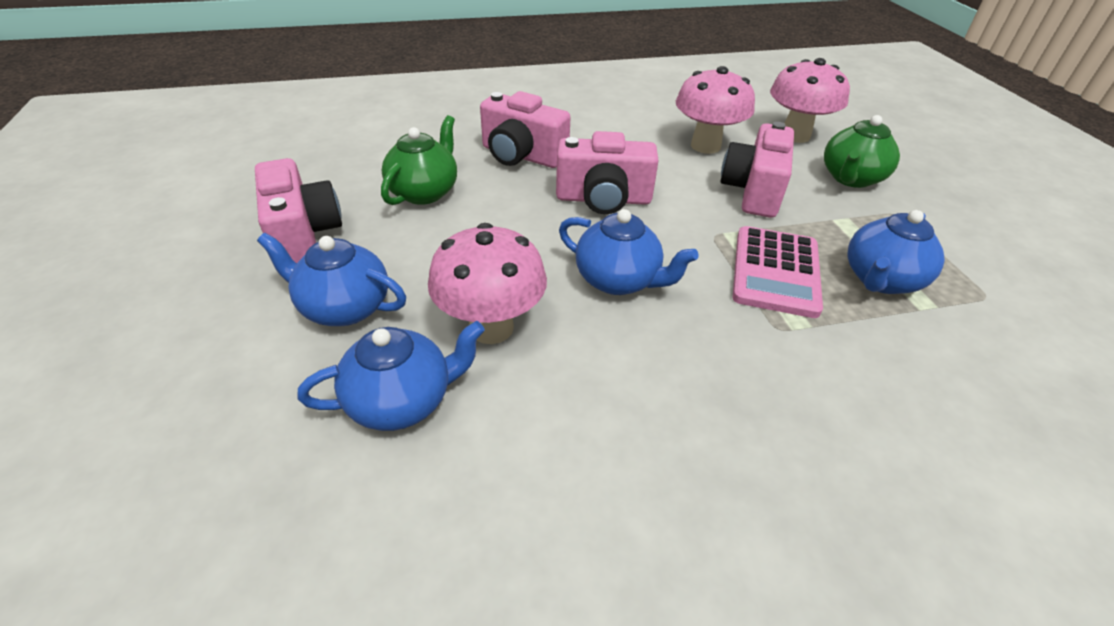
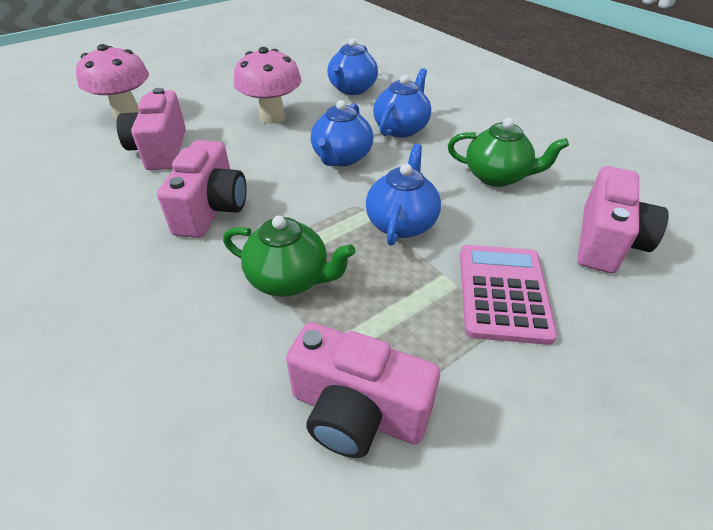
pink mushroom: 3 -> 2

